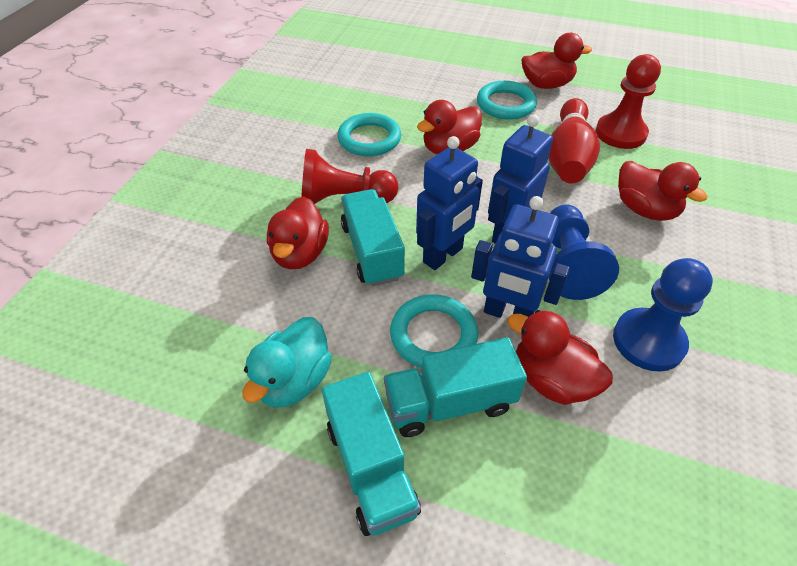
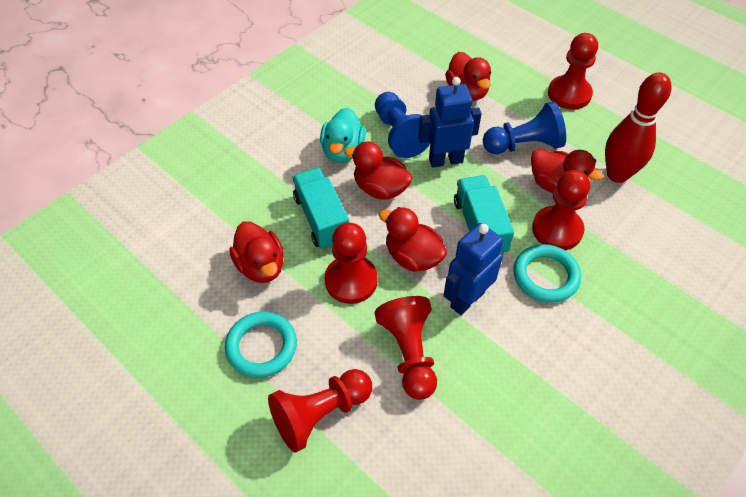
blue robot: 3 -> 2
red pawn: 2 -> 5
turquoise ring: 3 -> 2
turquoise truck: 3 -> 2

